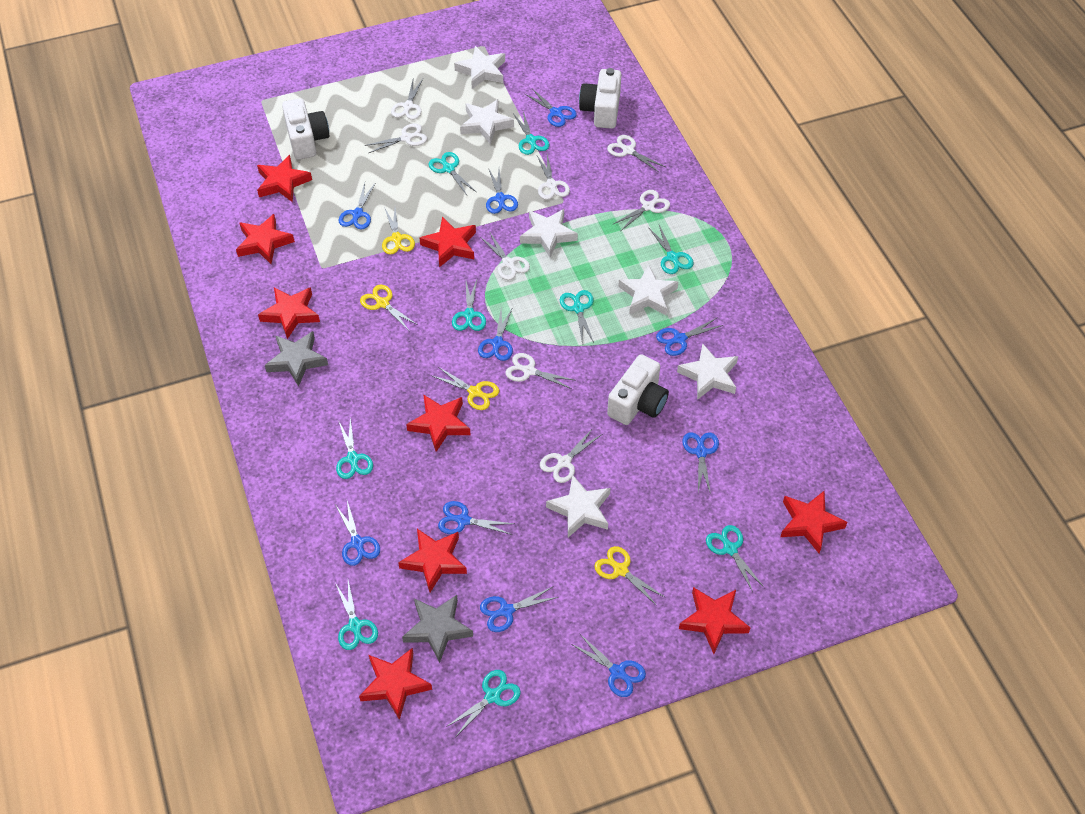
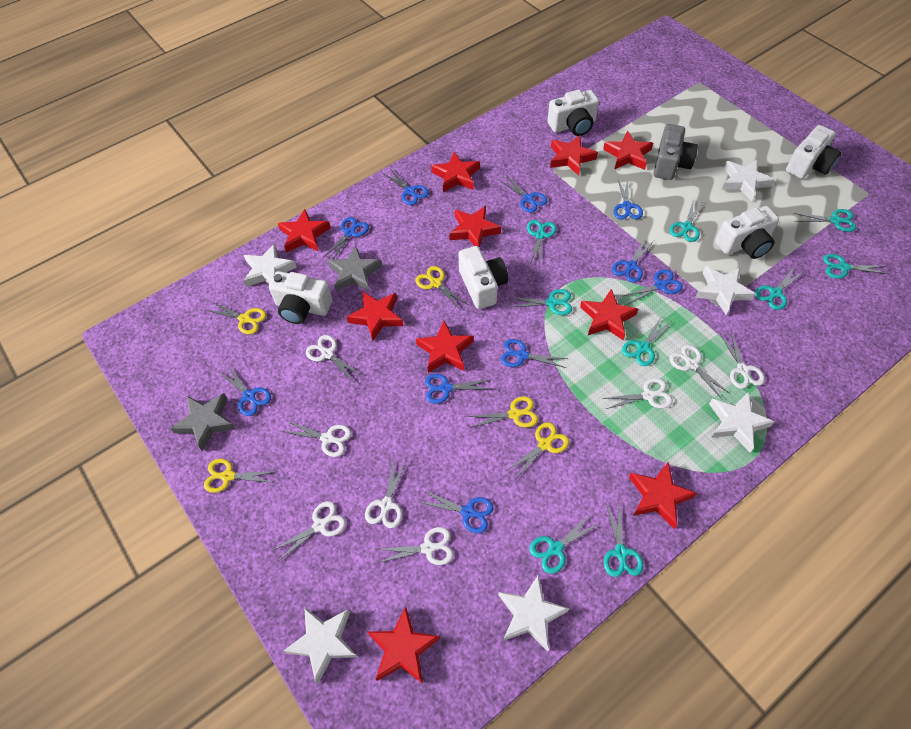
grey camera: 0 -> 1
red star: 9 -> 10
white camera: 3 -> 5
yellow scissors: 4 -> 5

